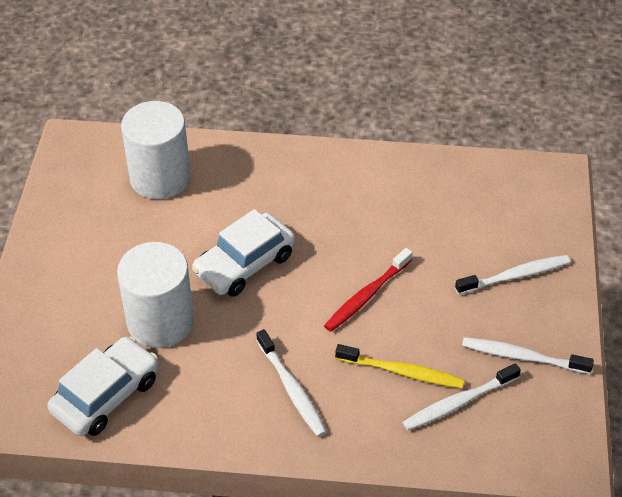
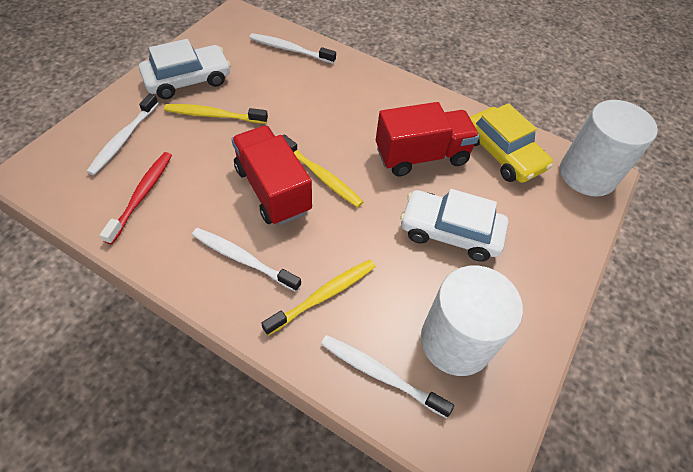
red truck: 0 -> 2
yellow car: 0 -> 1
yellow toothbrush: 1 -> 3

